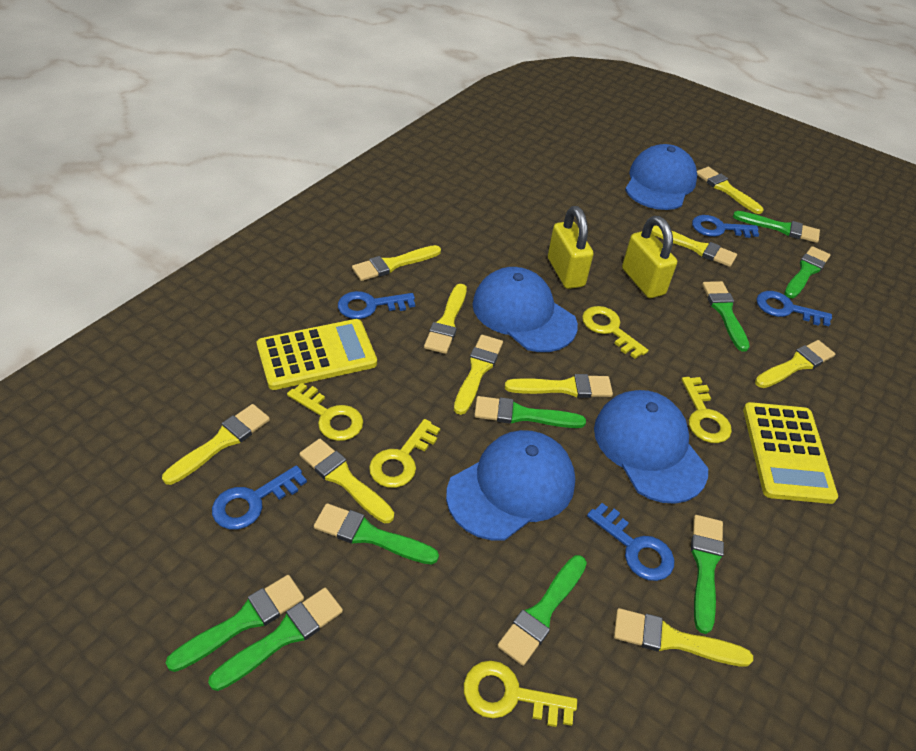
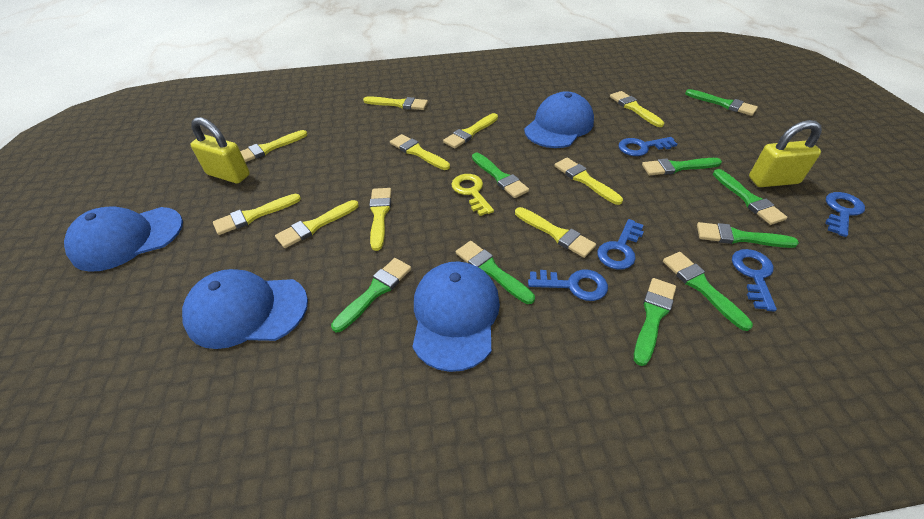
yellow calculator: 2 -> 0
yellow key: 5 -> 1

